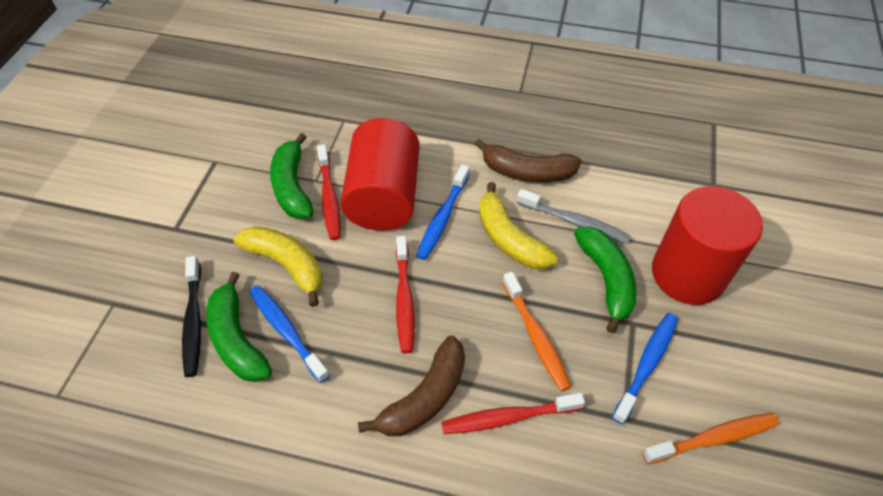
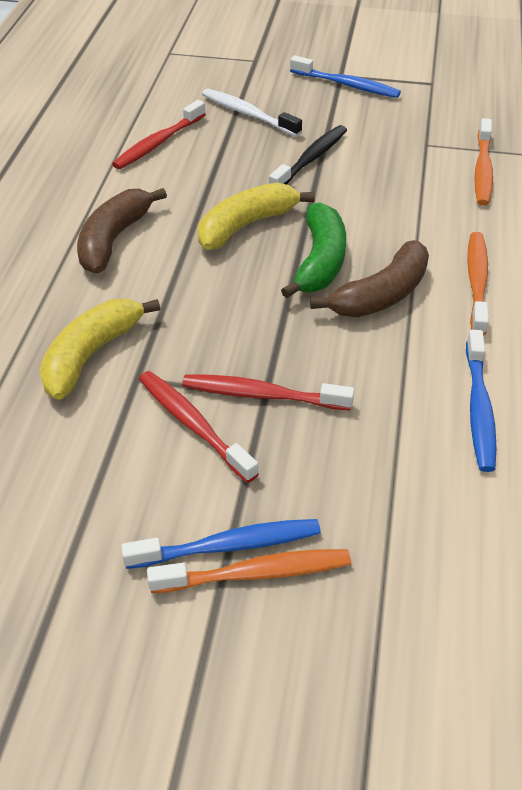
green banana: 3 -> 1
grey toothbrush: 1 -> 0
orange toothbrush: 2 -> 3
red cylinder: 2 -> 0
white toothbrush: 0 -> 1

